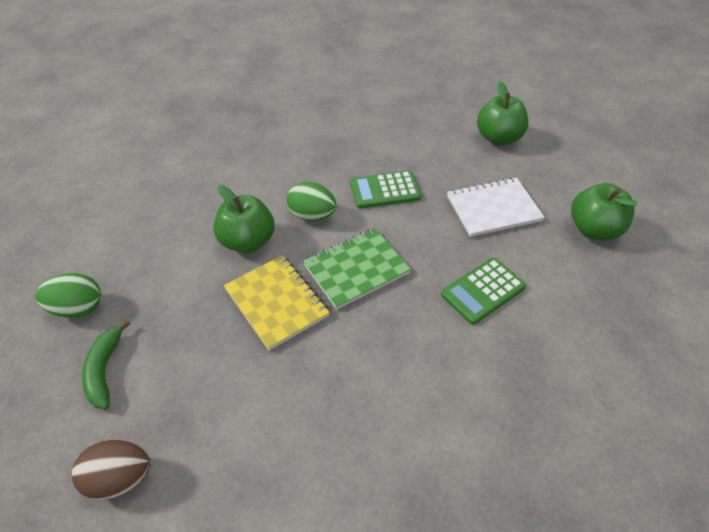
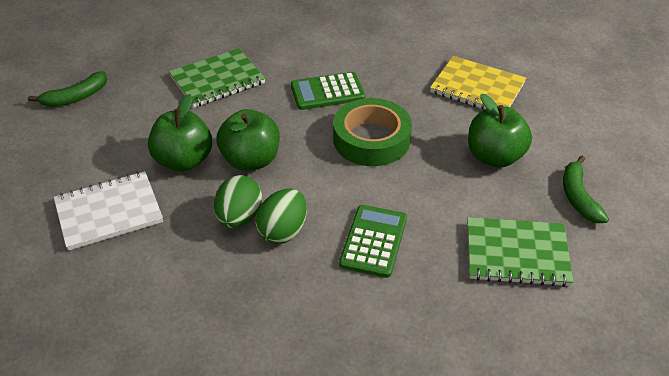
brown egg: 1 -> 0
green banana: 1 -> 2
green notebook: 1 -> 2
green tape: 0 -> 1

